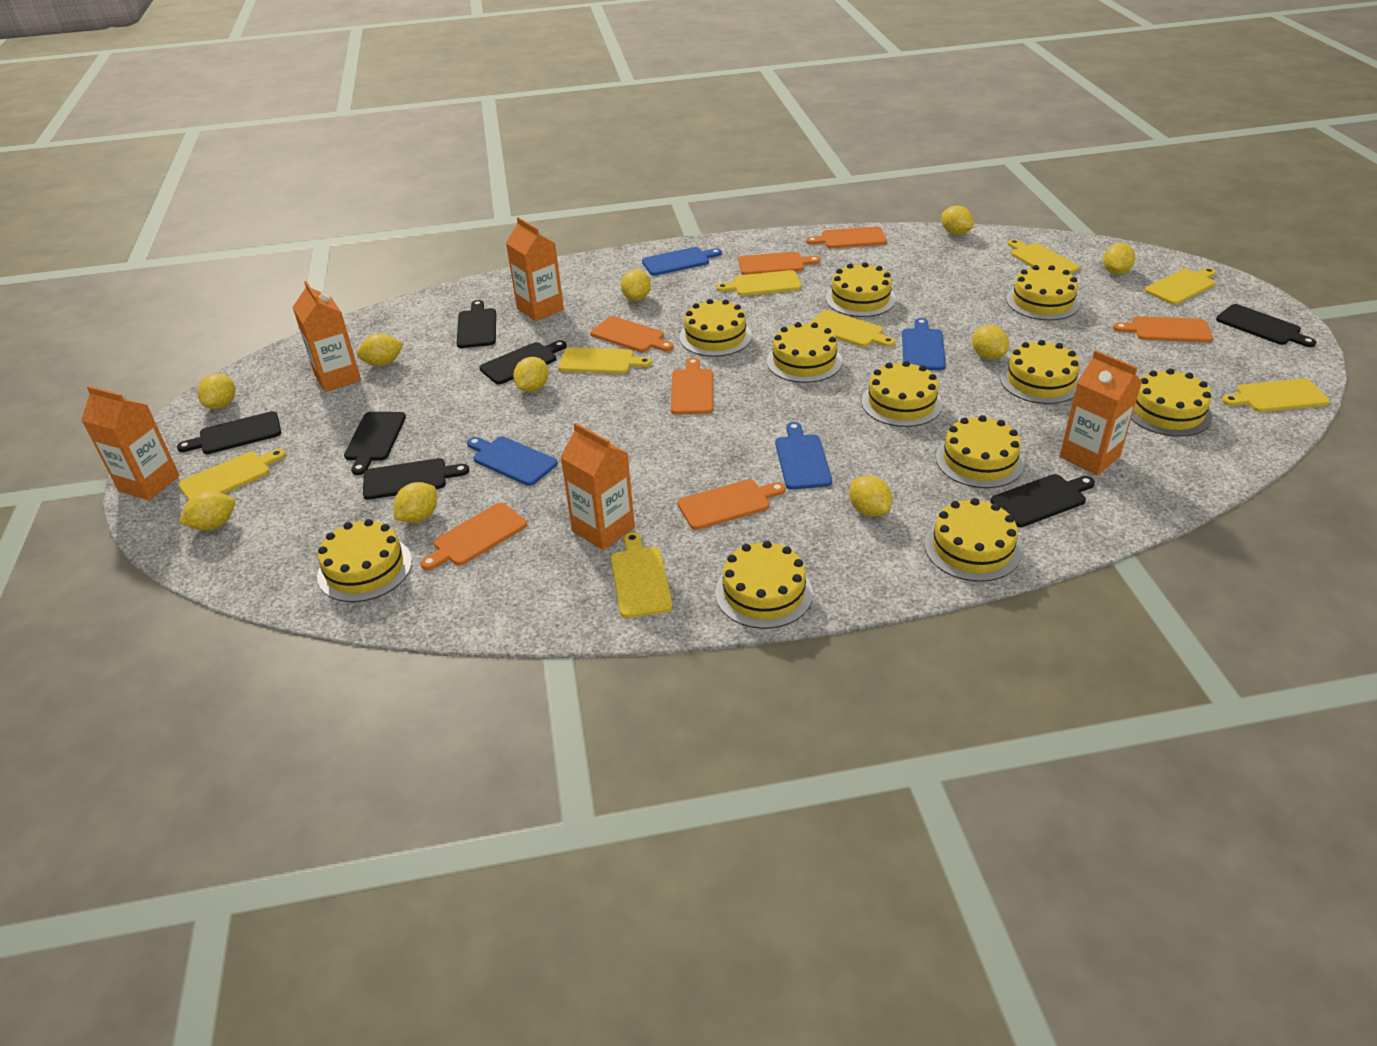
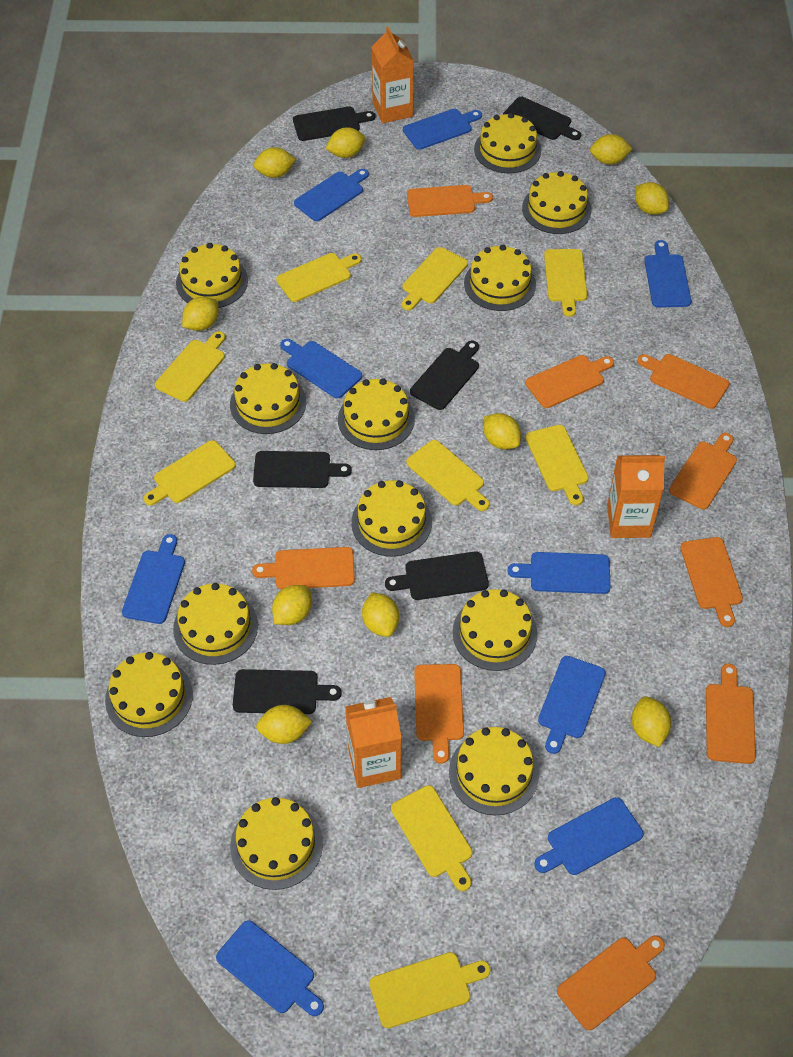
black cutting board: 7 -> 6
blue cutting board: 4 -> 9
orange carton: 5 -> 3
orange cutting board: 7 -> 9
yellow cake: 11 -> 12
yellow cutting board: 8 -> 9

